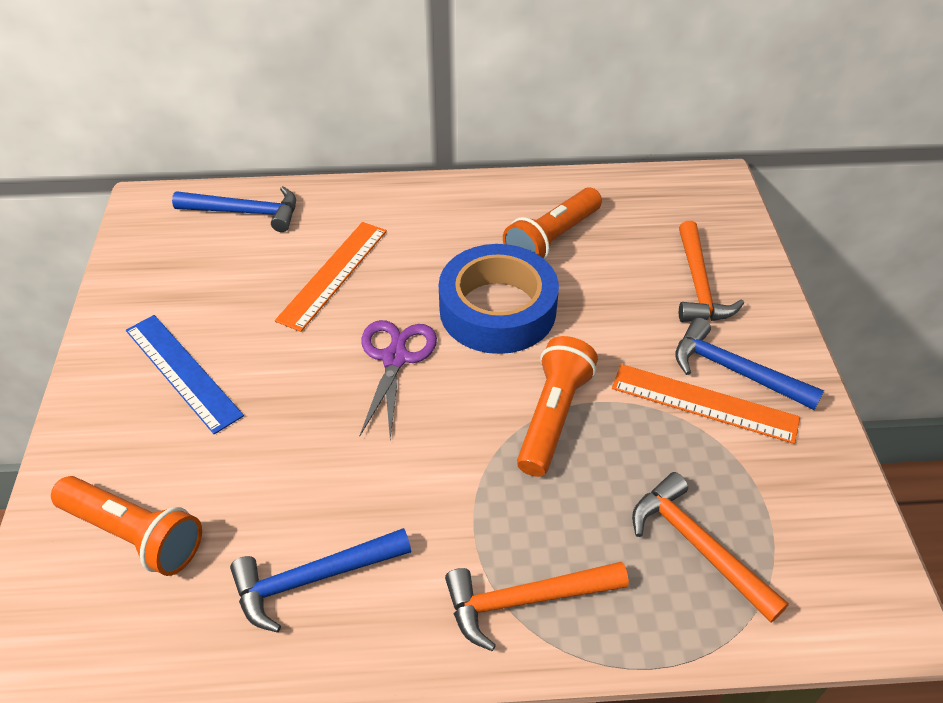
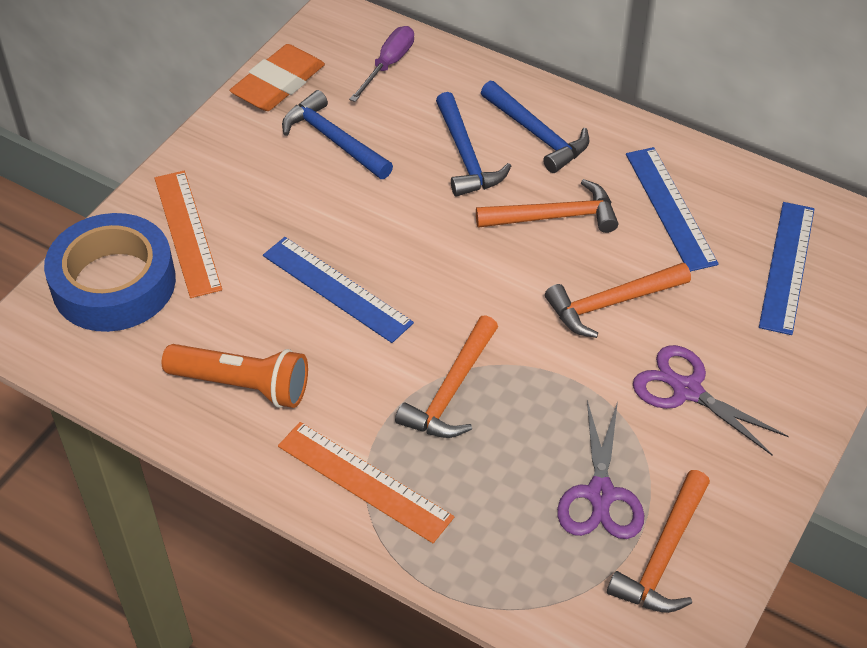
blue ruler: 1 -> 3
orange eraser: 0 -> 1
orange flashlight: 3 -> 1
orange hammer: 3 -> 4
purple scissors: 1 -> 2
purple screwdriver: 0 -> 1

